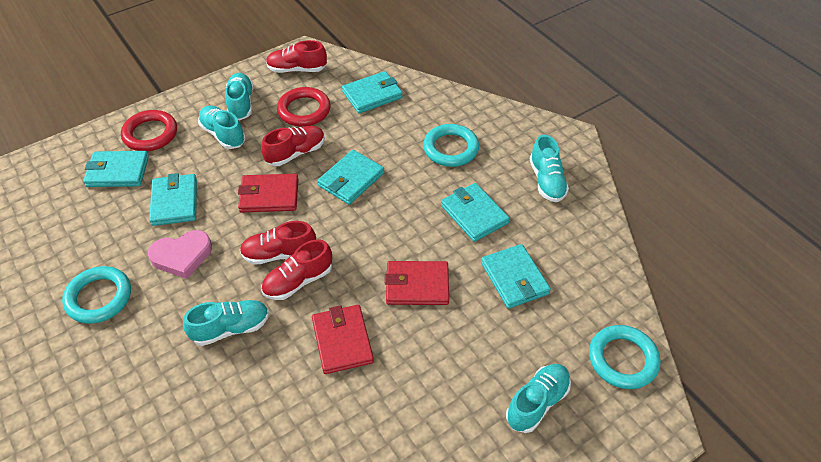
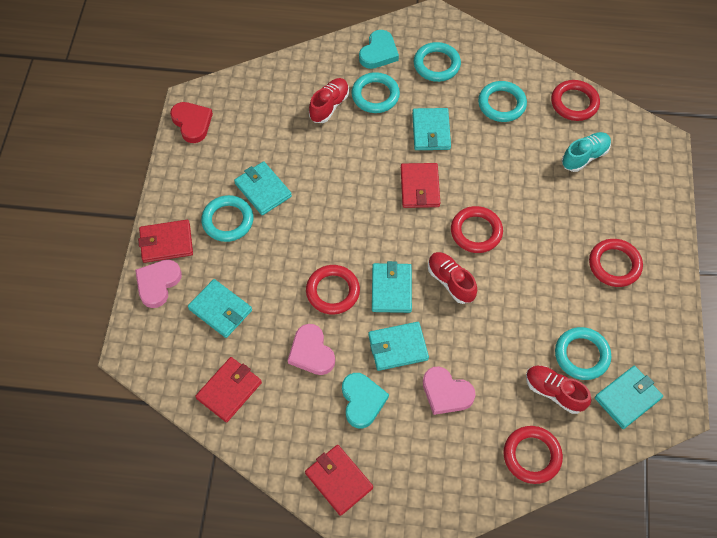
pink heart: 1 -> 3
red heart: 0 -> 1
red ring: 2 -> 5
red shoe: 4 -> 3
red wallet: 3 -> 4
turquoise heart: 0 -> 2
turquoise ring: 3 -> 5
turquoise shoe: 5 -> 1

